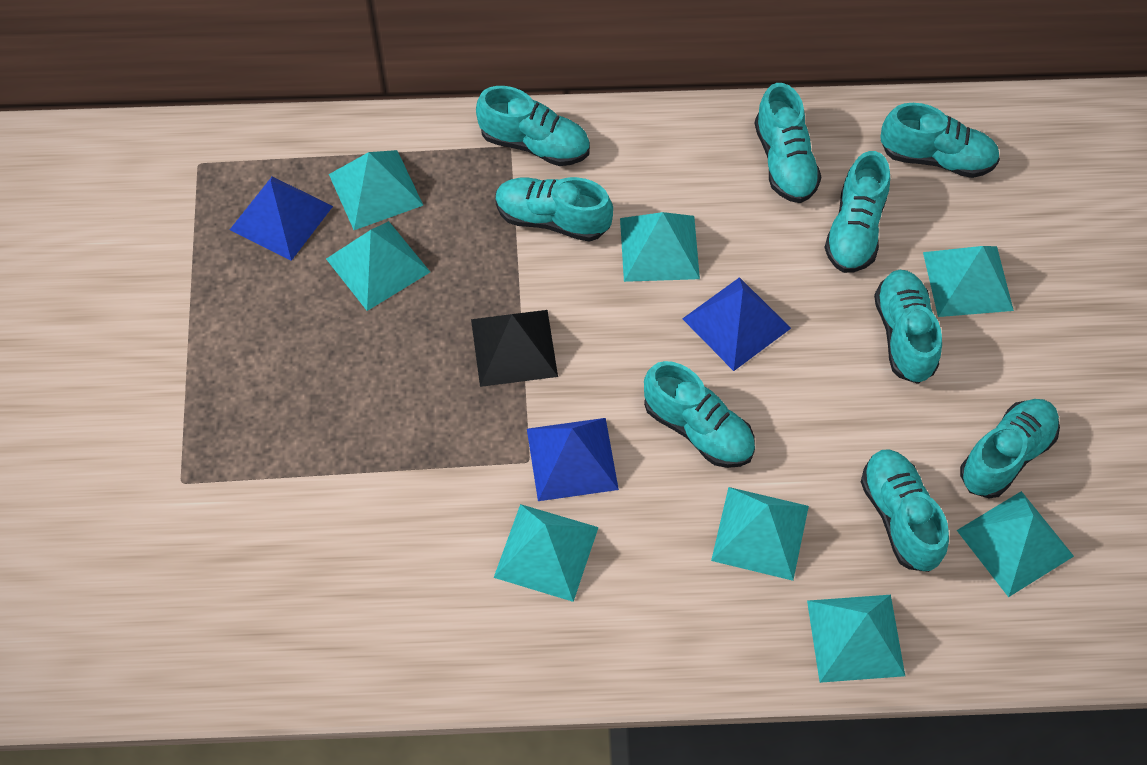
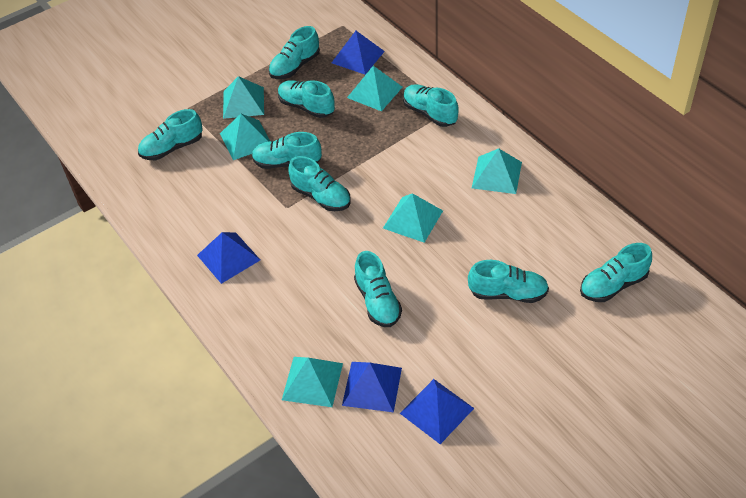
black pyramid: 1 -> 0
blue pyramid: 3 -> 4
turquoise pyramid: 8 -> 6

